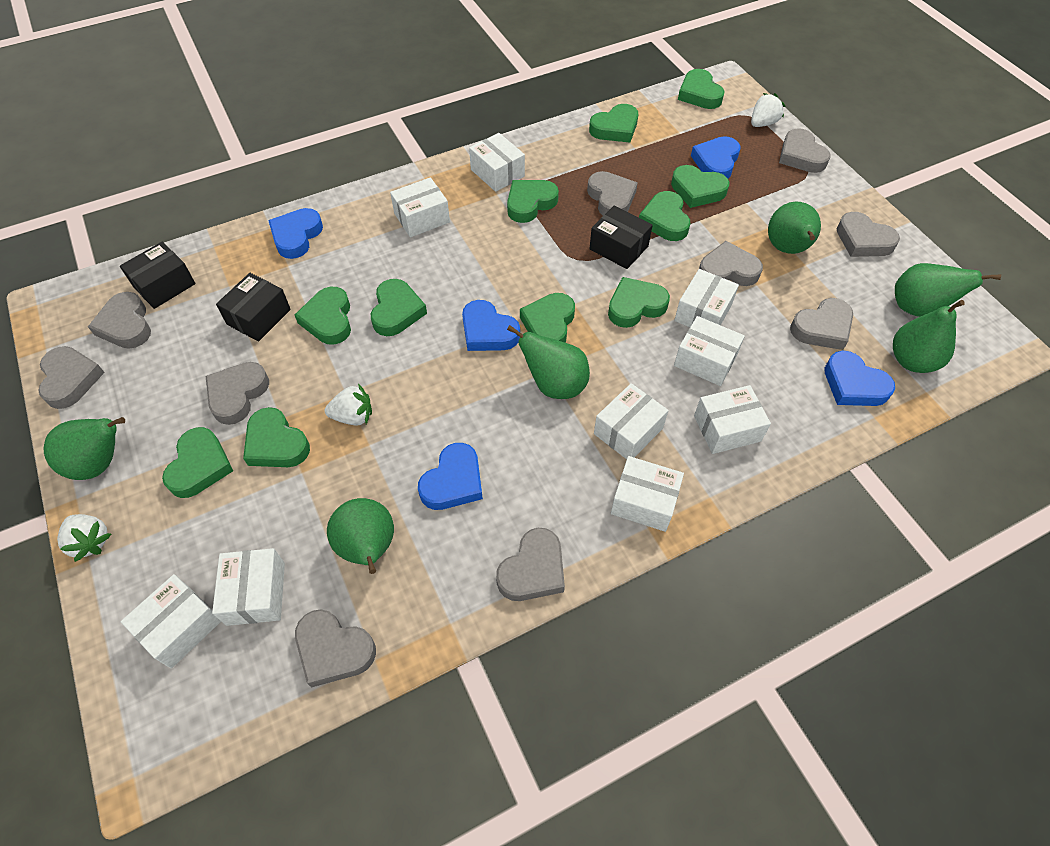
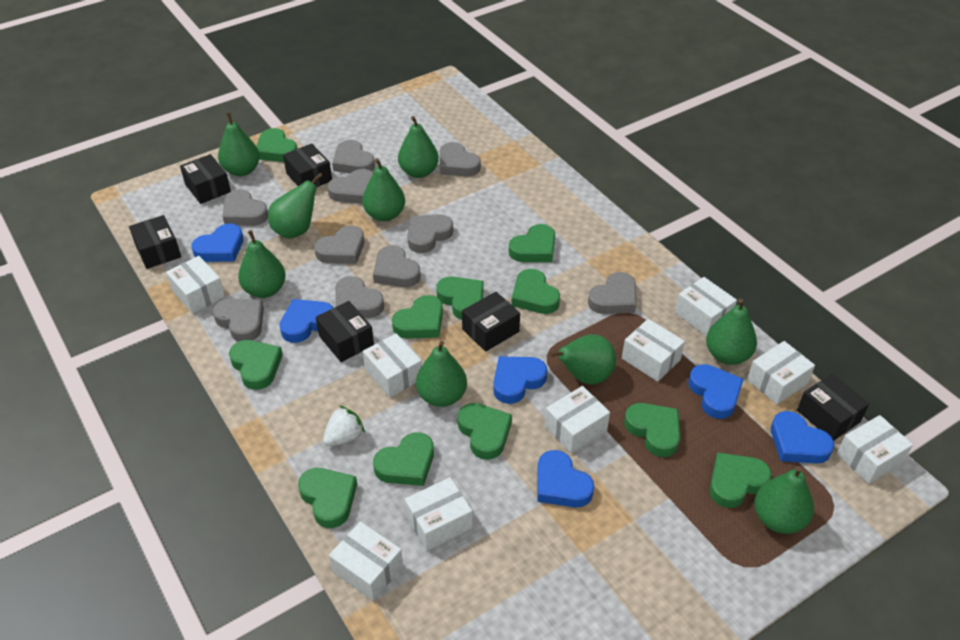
black box: 3 -> 6
blue heart: 5 -> 6
green pear: 6 -> 9
white strawberry: 3 -> 1

